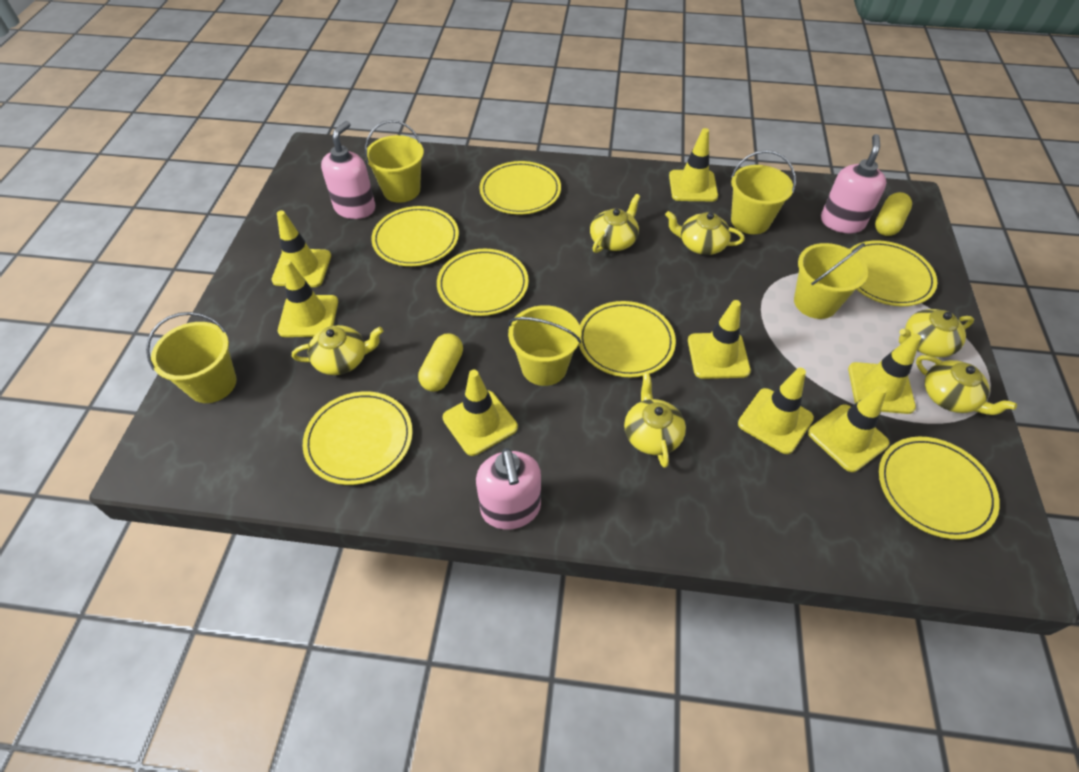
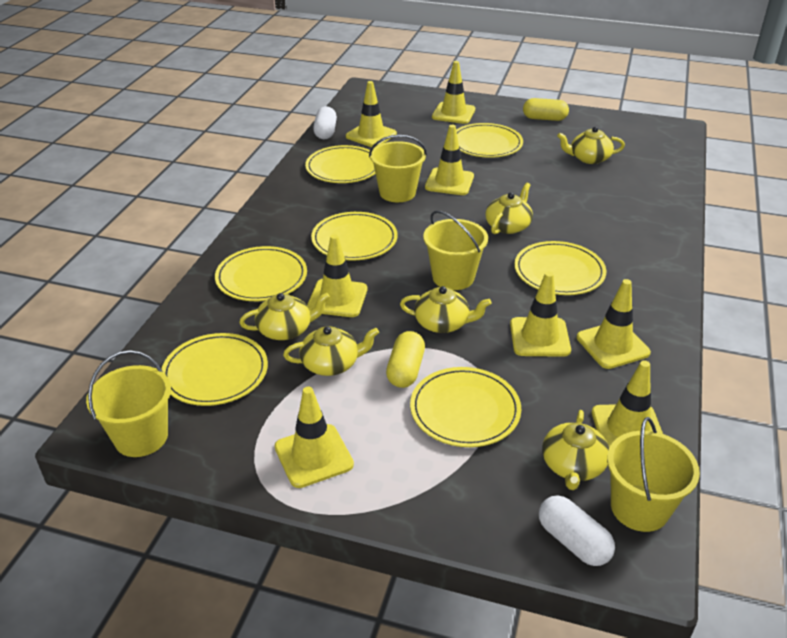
pink soap dispenser: 3 -> 0
white capsule: 0 -> 2
yellow bucket: 5 -> 4

